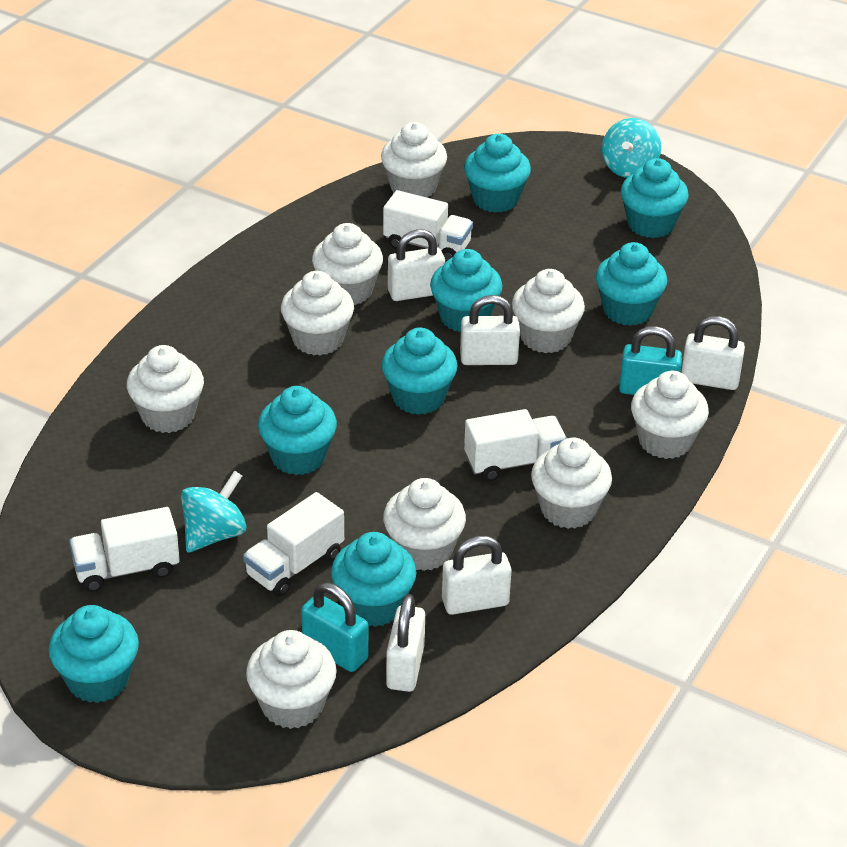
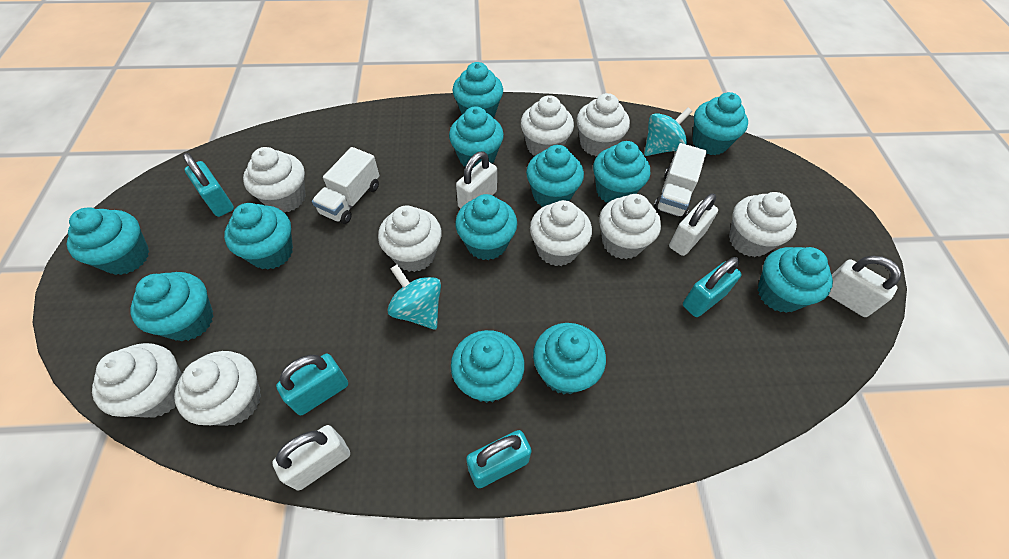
turquoise cupcake: 8 -> 12
turquoise padlock: 2 -> 4
white padlock: 5 -> 4
white truck: 4 -> 2

